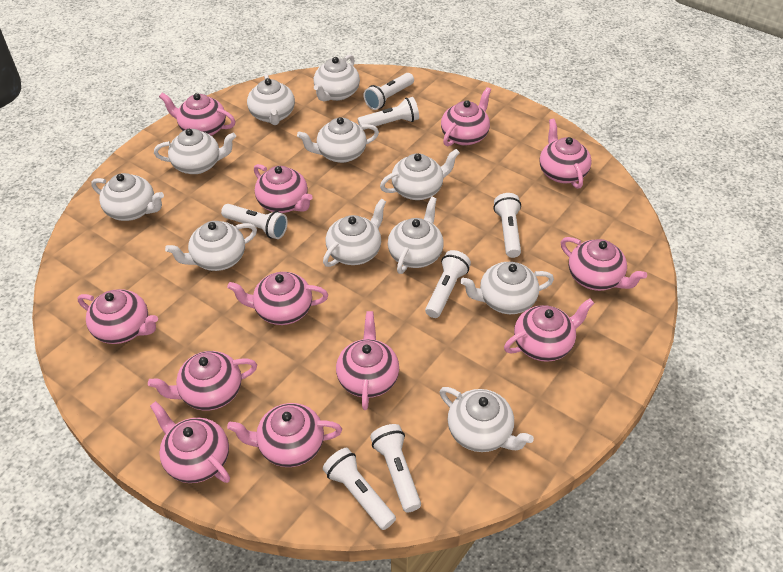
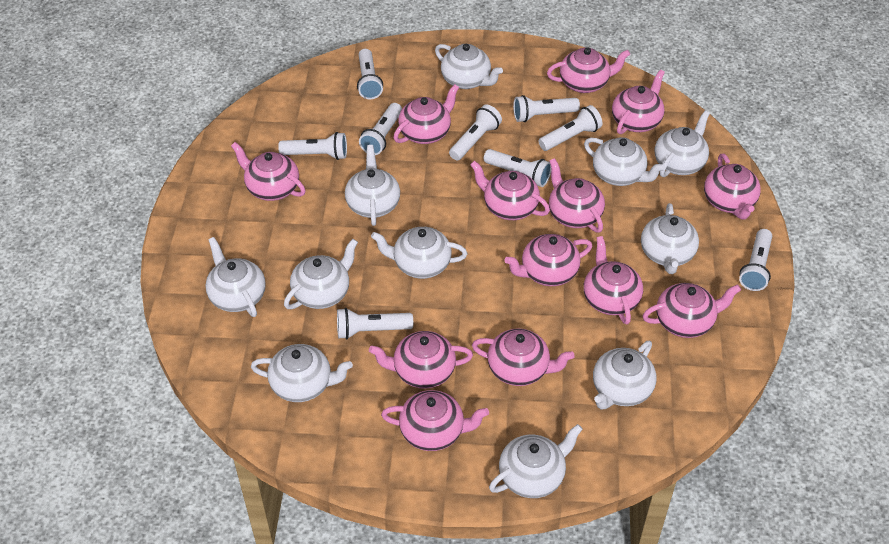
pink teapot: 12 -> 13
white flashlight: 7 -> 9

